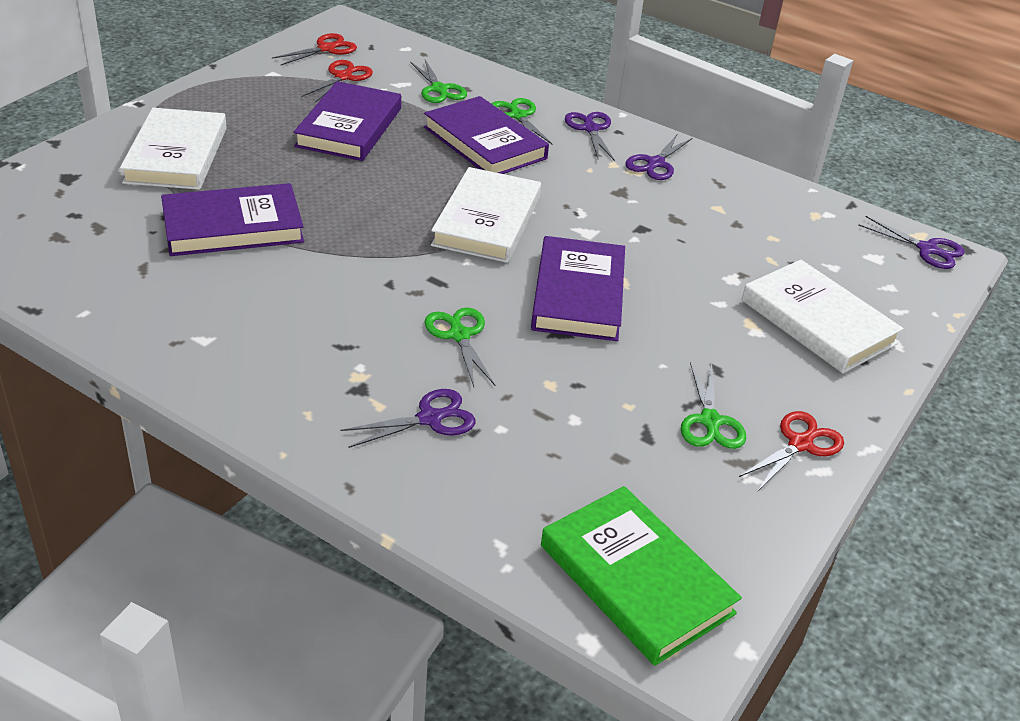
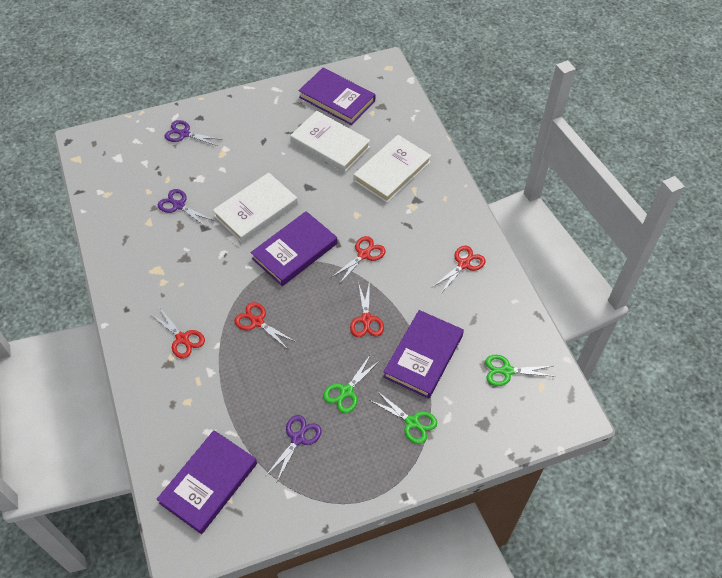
green book: 1 -> 0
green scissors: 4 -> 3
purple scissors: 4 -> 3
red scissors: 3 -> 5

